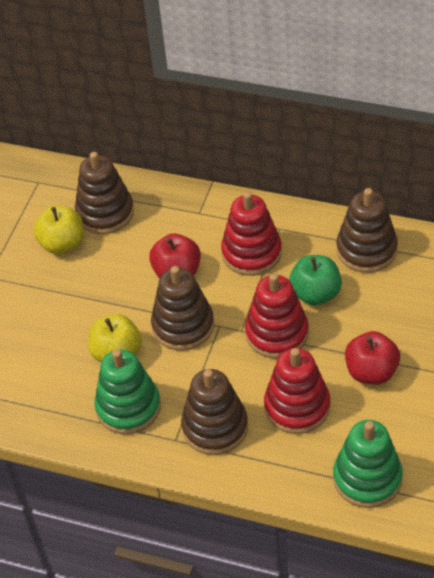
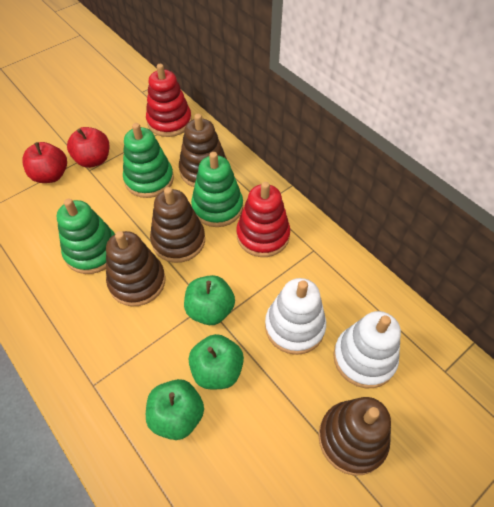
green apple: 1 -> 3
green stacking toy: 2 -> 3
red stacking toy: 3 -> 2
white stacking toy: 0 -> 2
yellow apple: 2 -> 0

